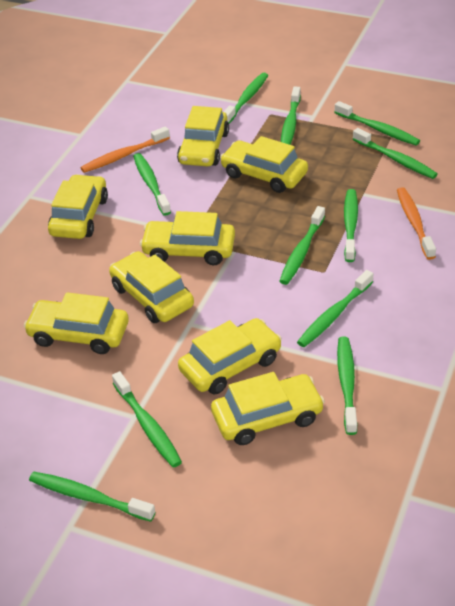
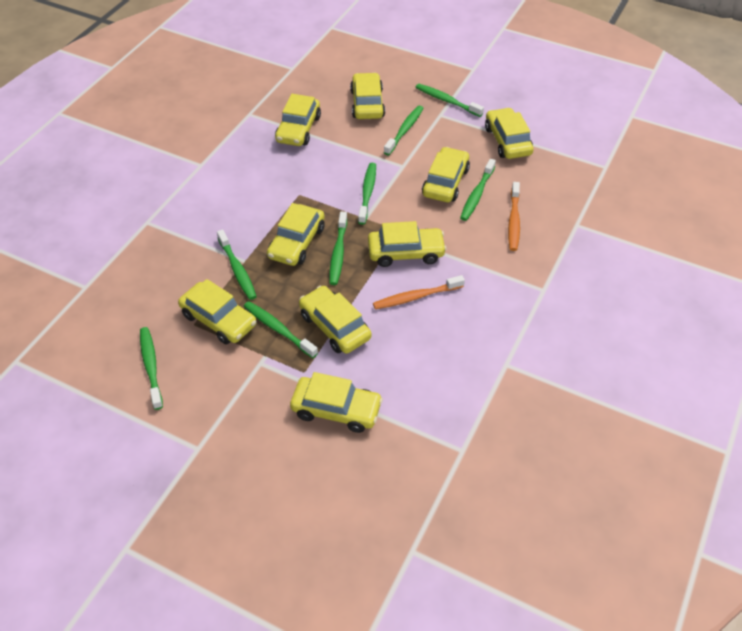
green toothbrush: 11 -> 8
yellow car: 8 -> 9

